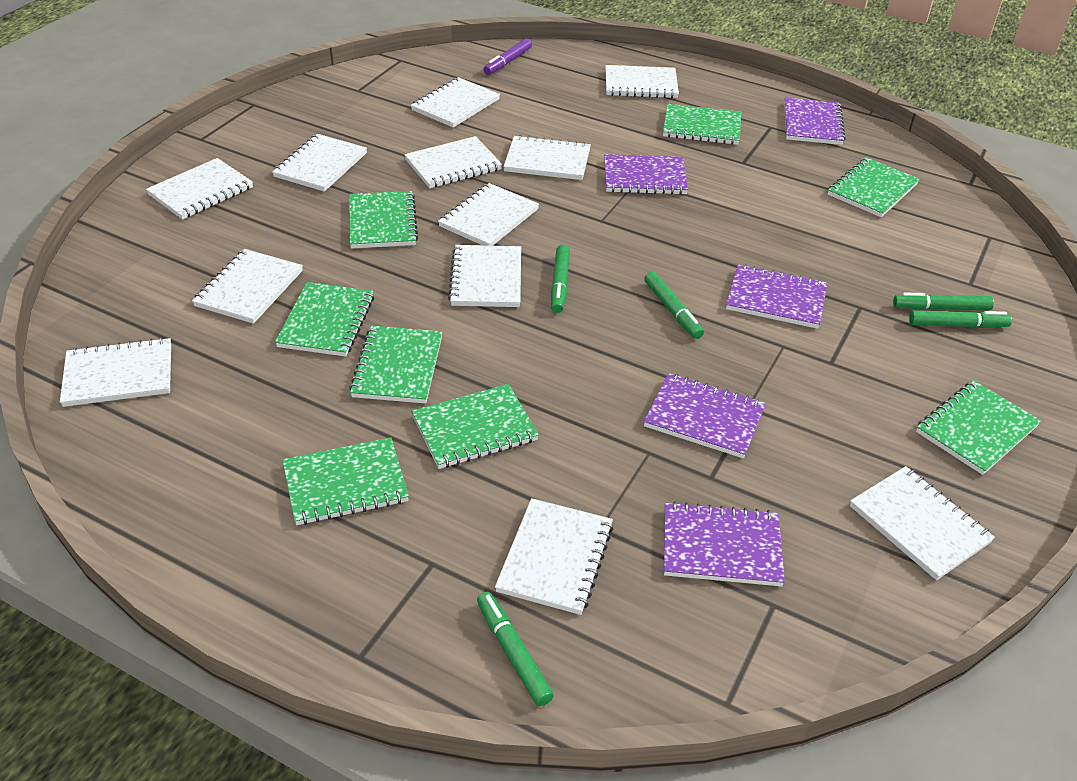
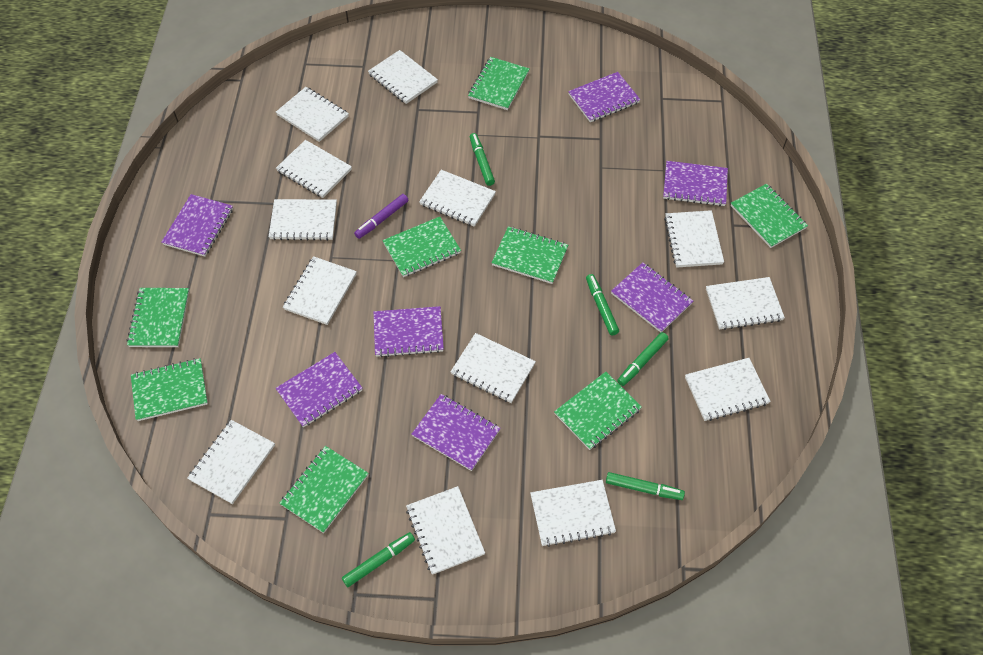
purple notebook: 5 -> 7
white notebook: 12 -> 13

